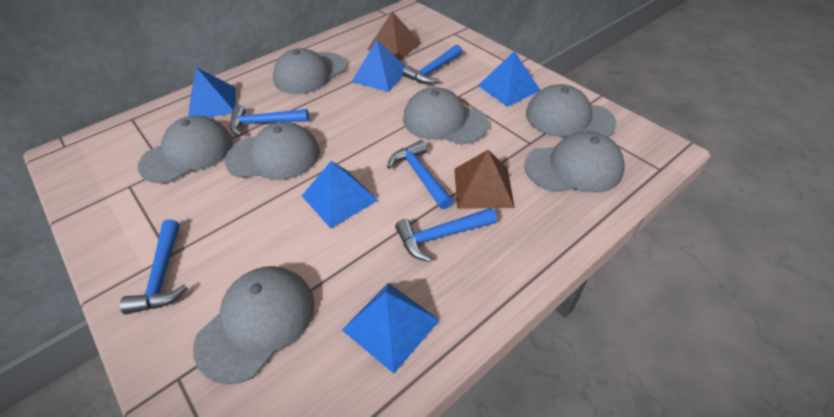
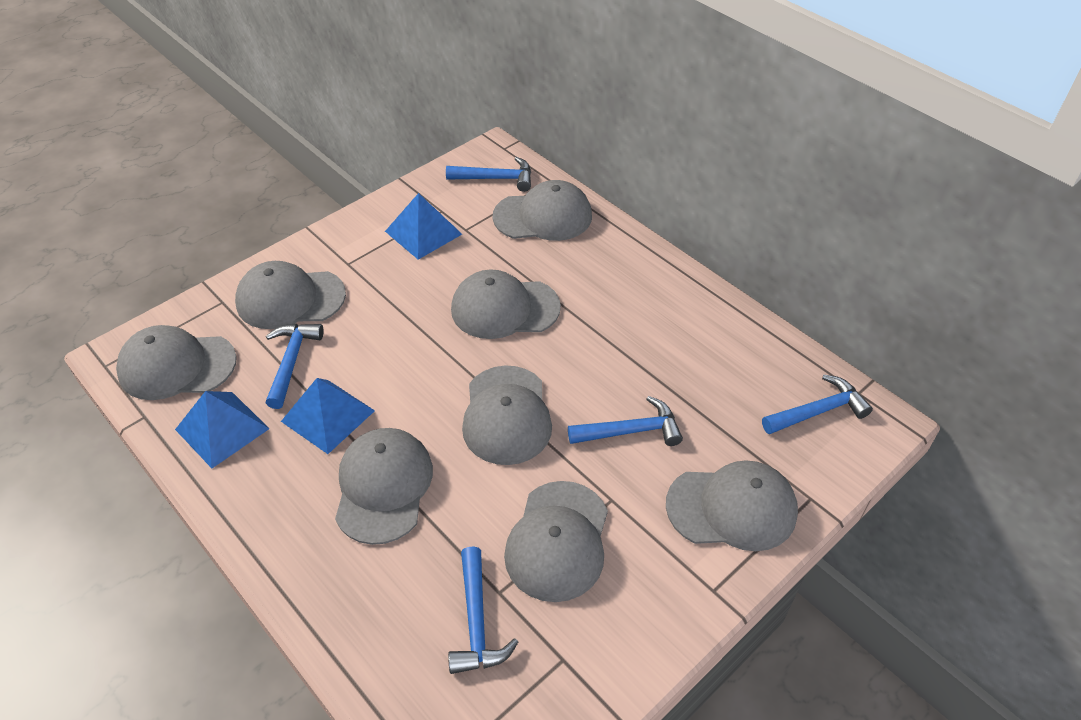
blue pyramid: 5 -> 3
brown pyramid: 2 -> 0
grey cap: 7 -> 8

